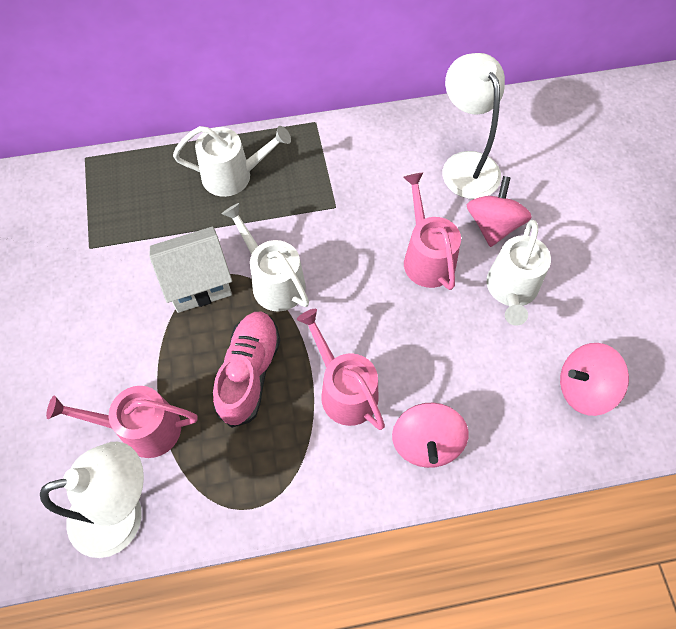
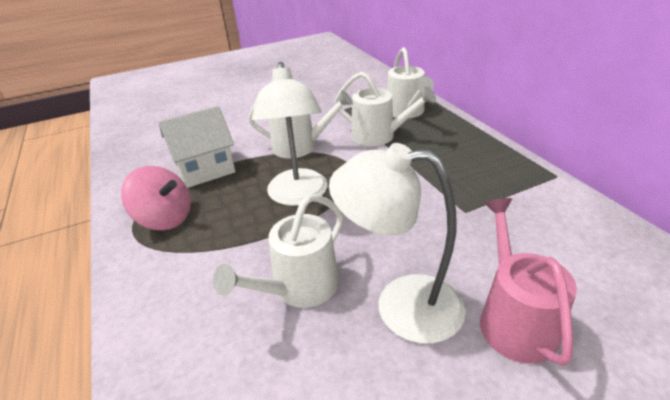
pink shoe: 1 -> 0
pink spinning top: 3 -> 1
pink watering can: 3 -> 1
white watering can: 3 -> 4

